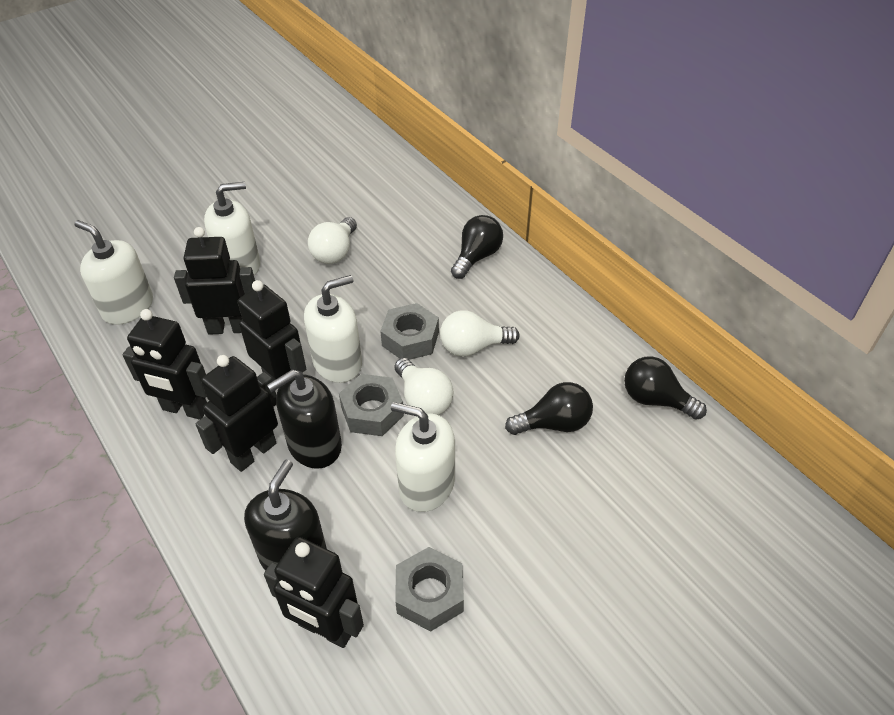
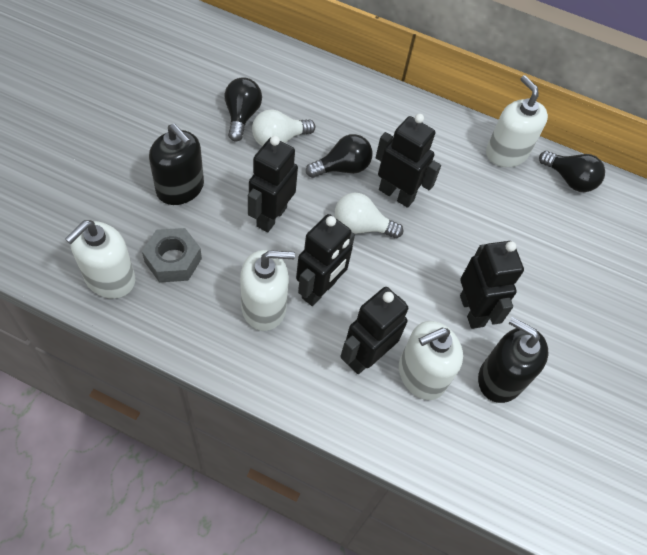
grey nut: 3 -> 1
white light bulb: 3 -> 2

